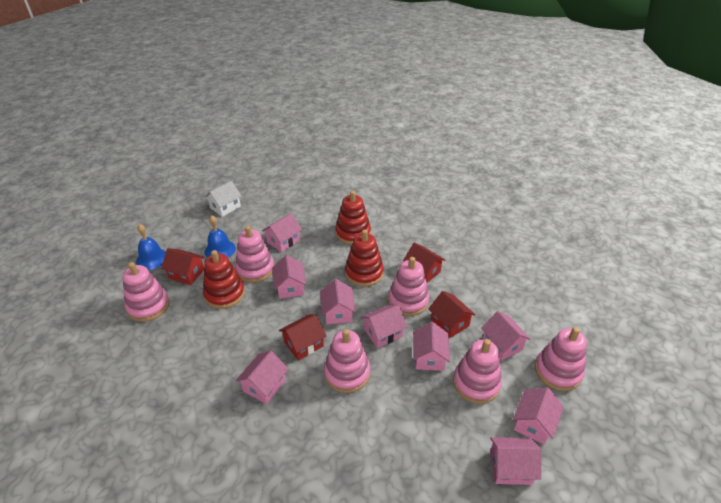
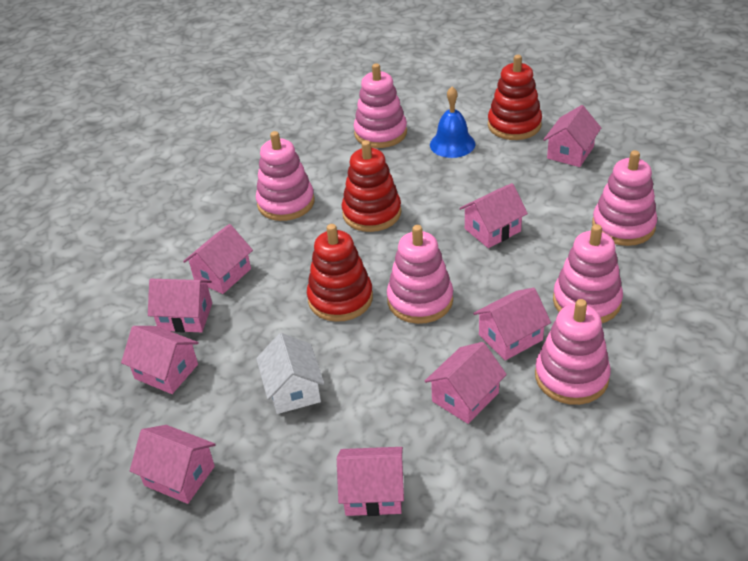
blue bell: 2 -> 1
red house: 4 -> 0

